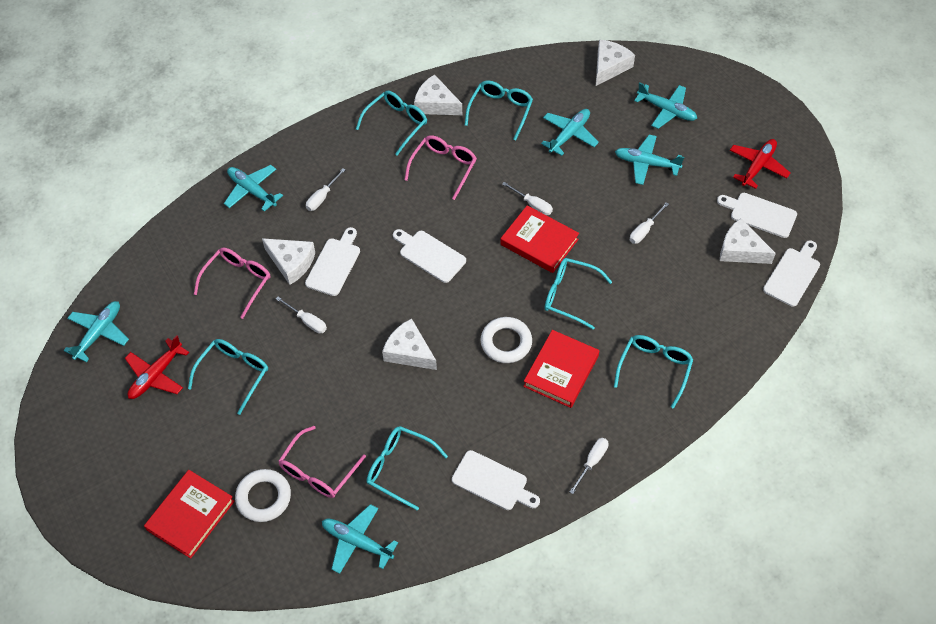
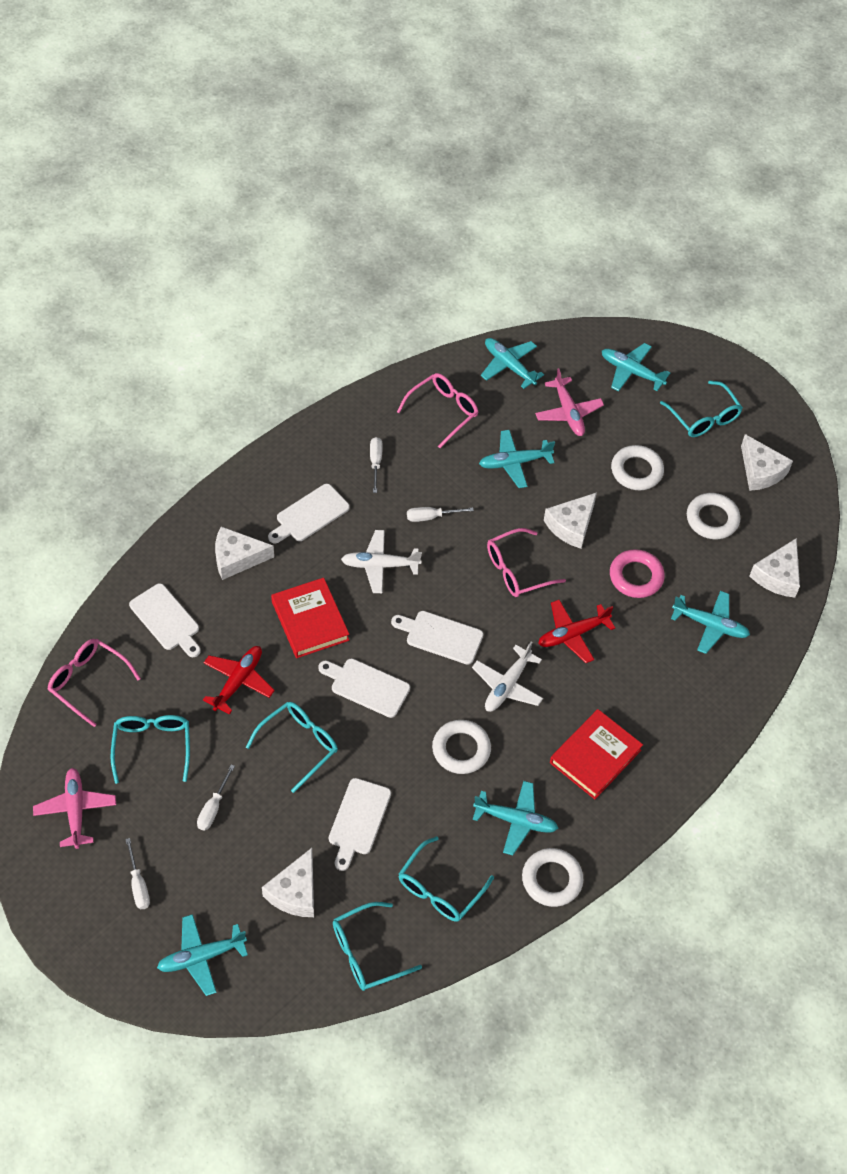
pink plane: 0 -> 2
pink ring: 0 -> 1
red book: 3 -> 2
turquoise glasses: 6 -> 5
white plane: 0 -> 2
white ring: 2 -> 4
white screwdriver: 5 -> 4

